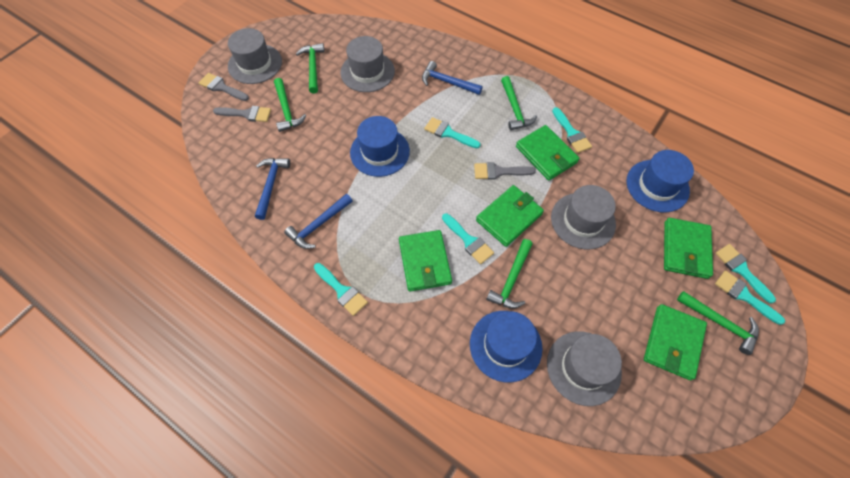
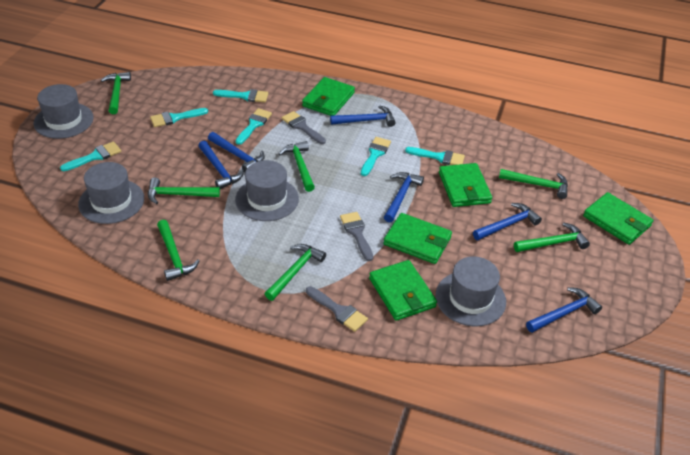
blue hammer: 3 -> 6
blue hat: 3 -> 0
green hammer: 5 -> 7

